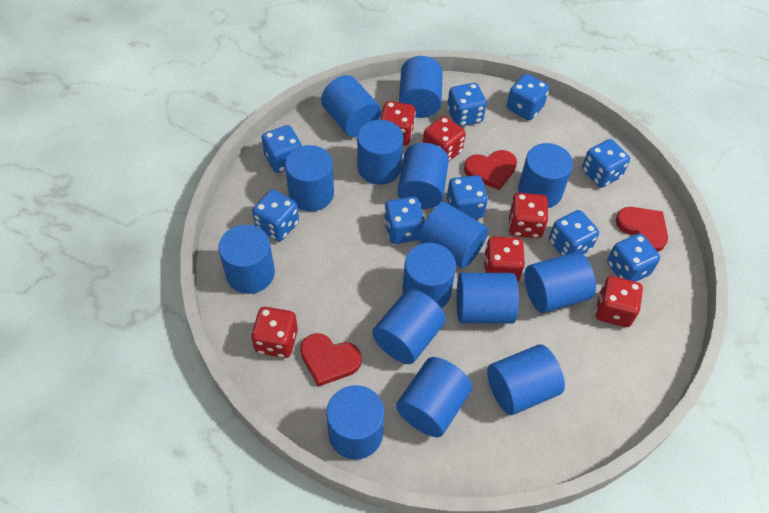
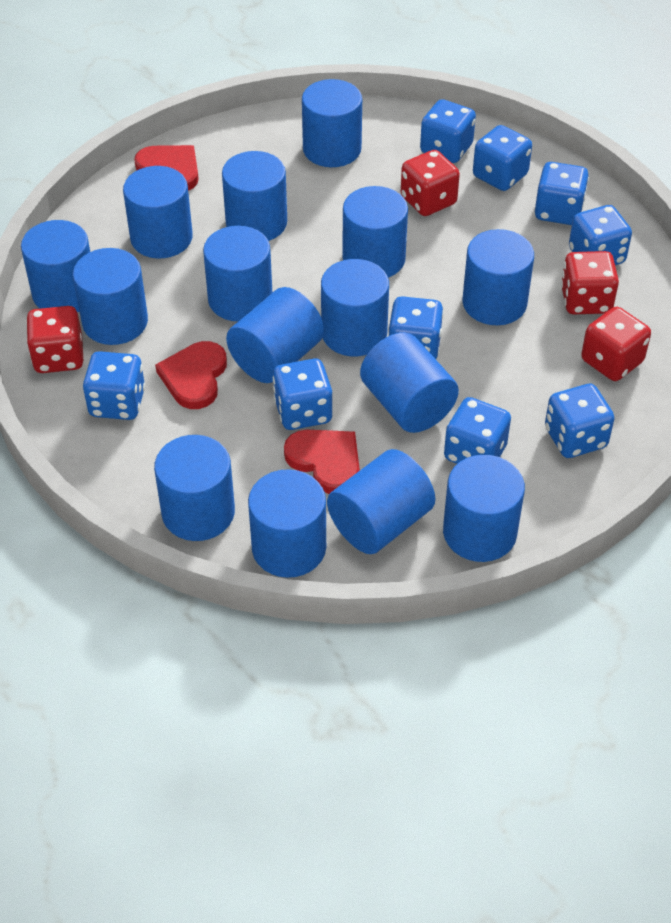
red dice: 6 -> 4

